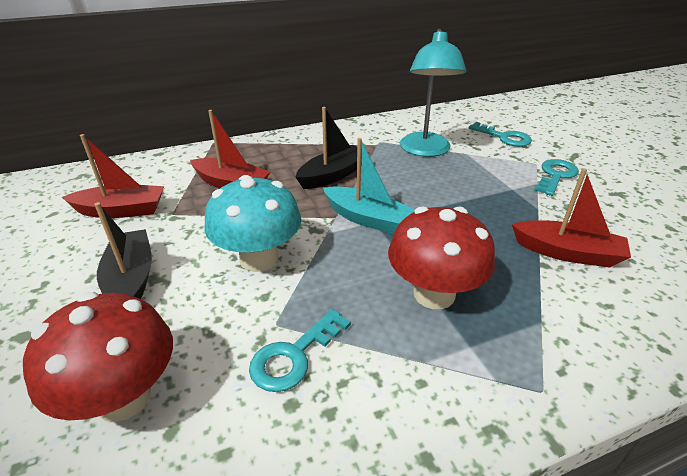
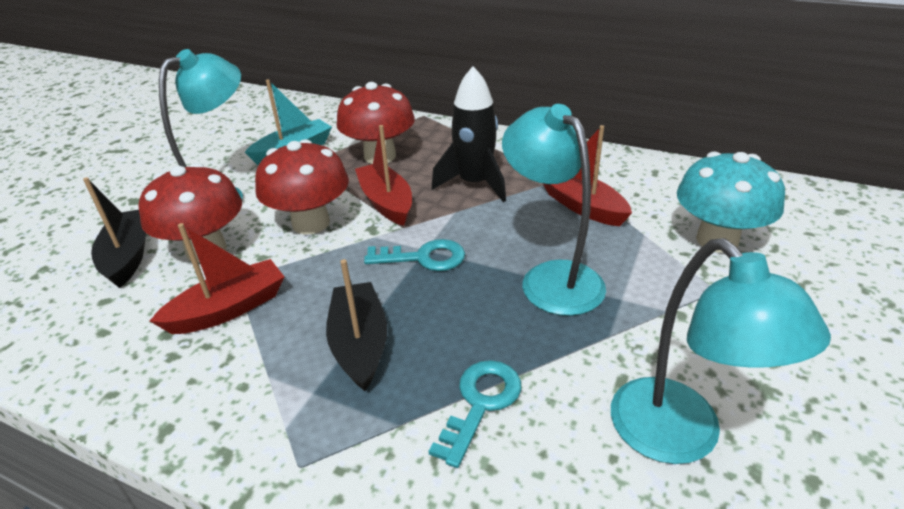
black rocket: 0 -> 1
red mushroom: 2 -> 3
turquoise key: 3 -> 2
turquoise lamp: 1 -> 3

